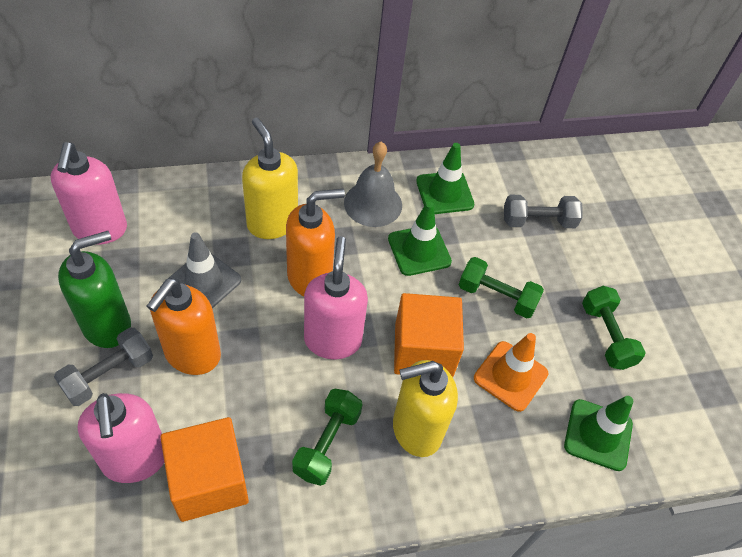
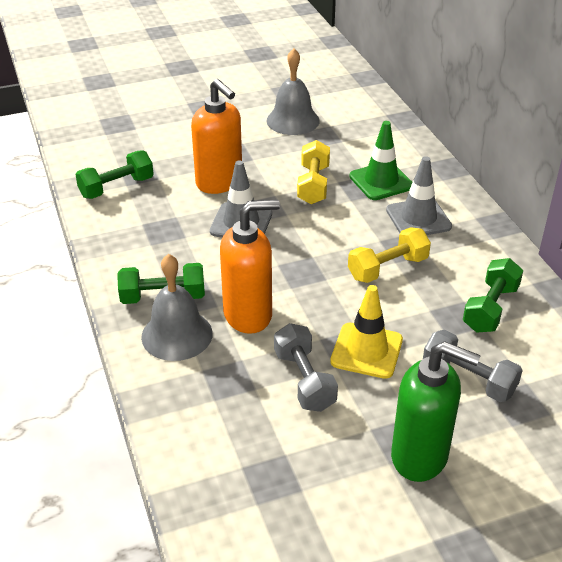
green traffic cone: 3 -> 1
grey bell: 1 -> 2
grey traffic cone: 1 -> 2
orange cube: 2 -> 0
orange traffic cone: 1 -> 0
pink soap dispenser: 3 -> 0
yellow dumbbell: 0 -> 2
yellow soap dispenser: 2 -> 0
yellow traffic cone: 0 -> 1

